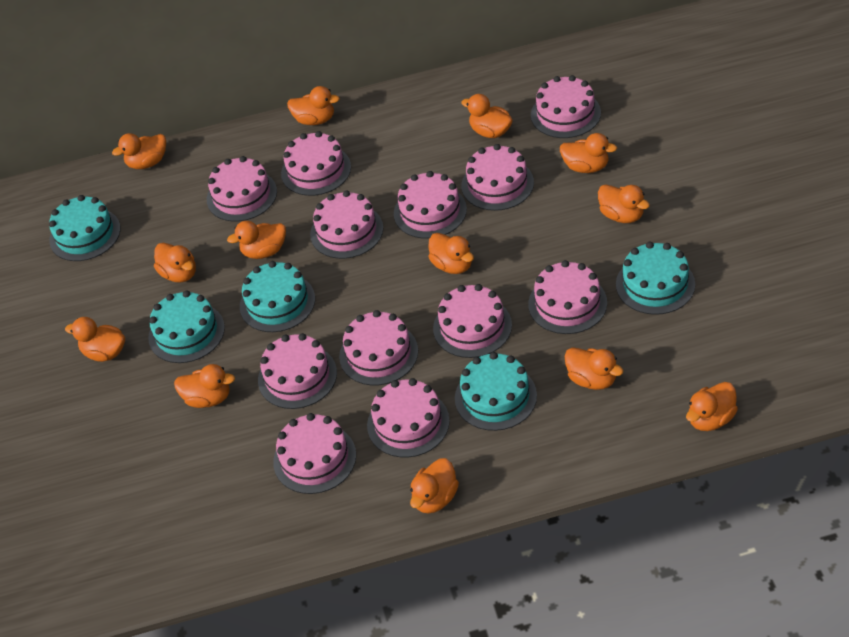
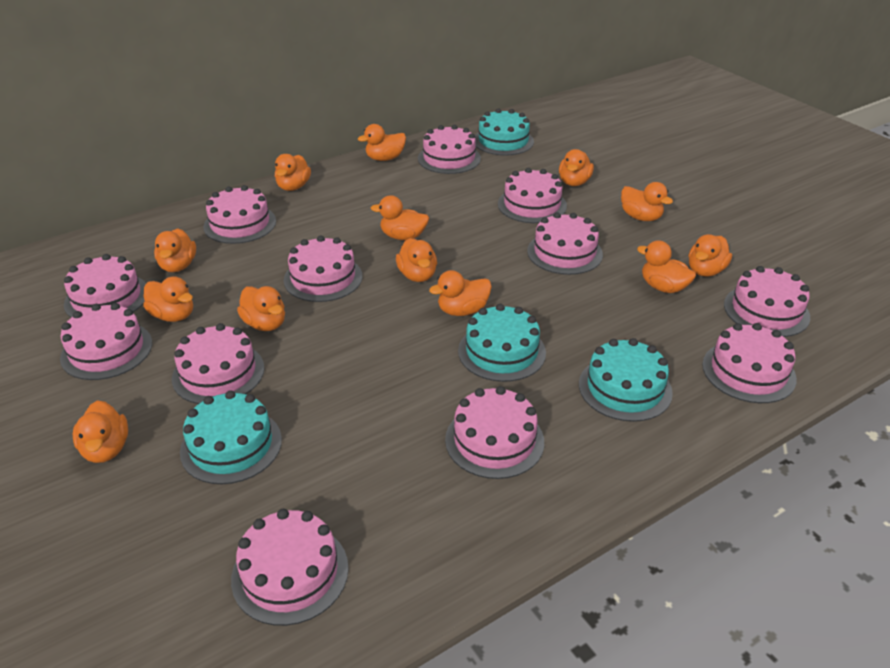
turquoise cake: 5 -> 4

